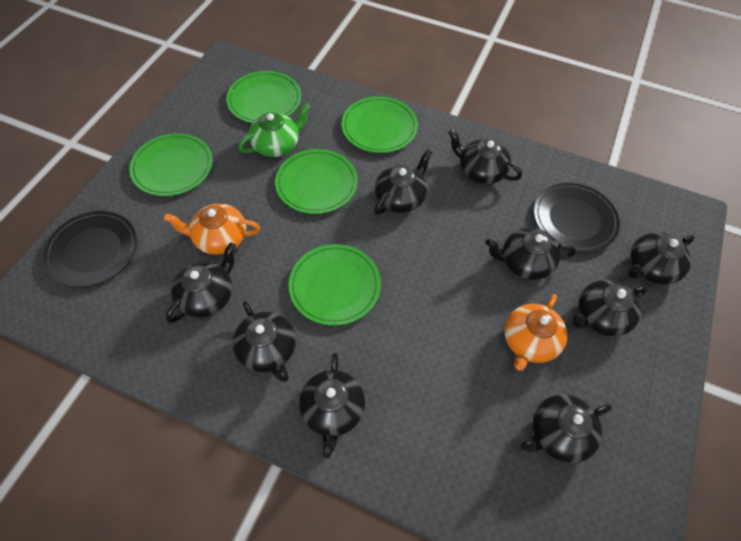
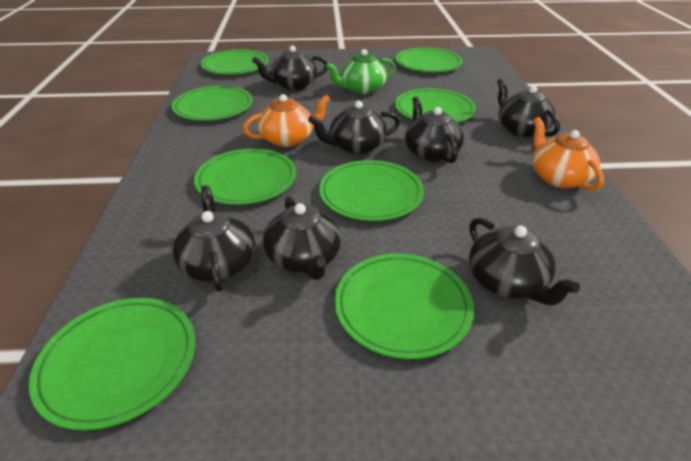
black plate: 2 -> 0
black teapot: 9 -> 7
green plate: 5 -> 8

